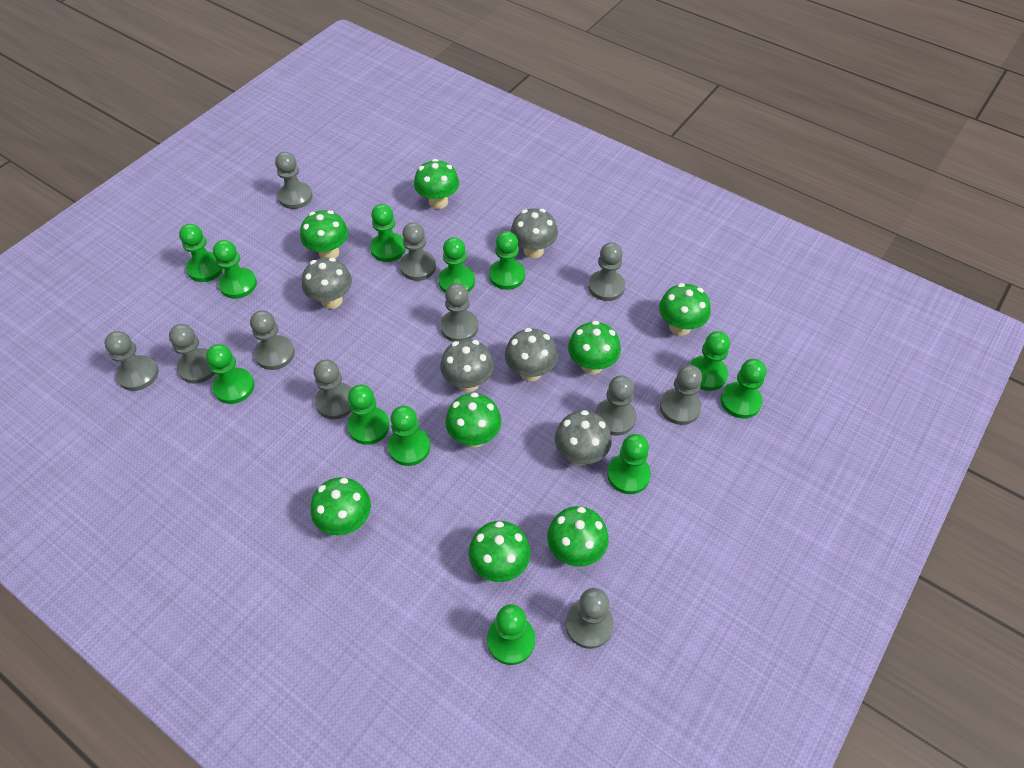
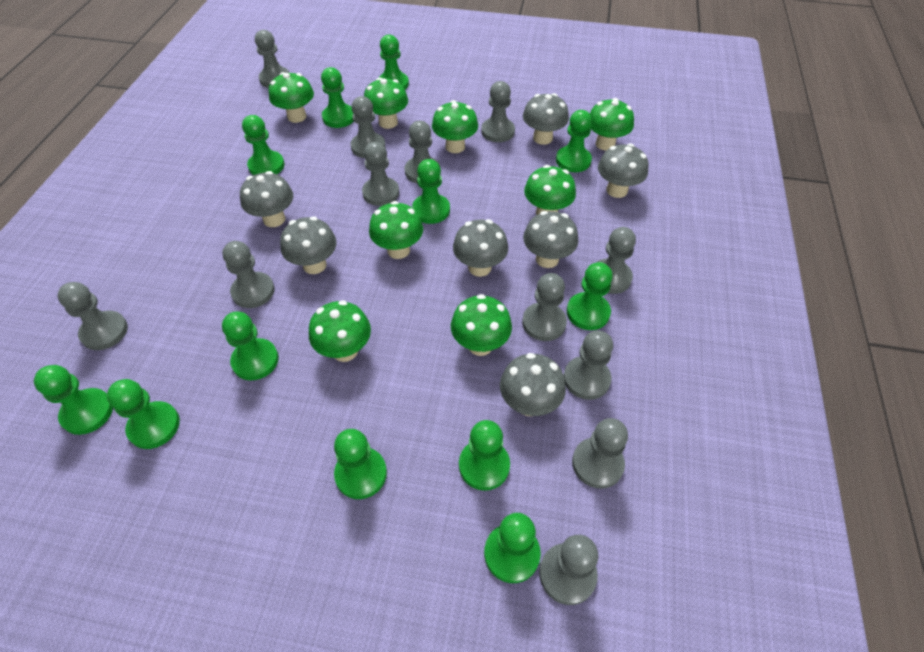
grey mushroom: 5 -> 7
grey pawn: 11 -> 12

